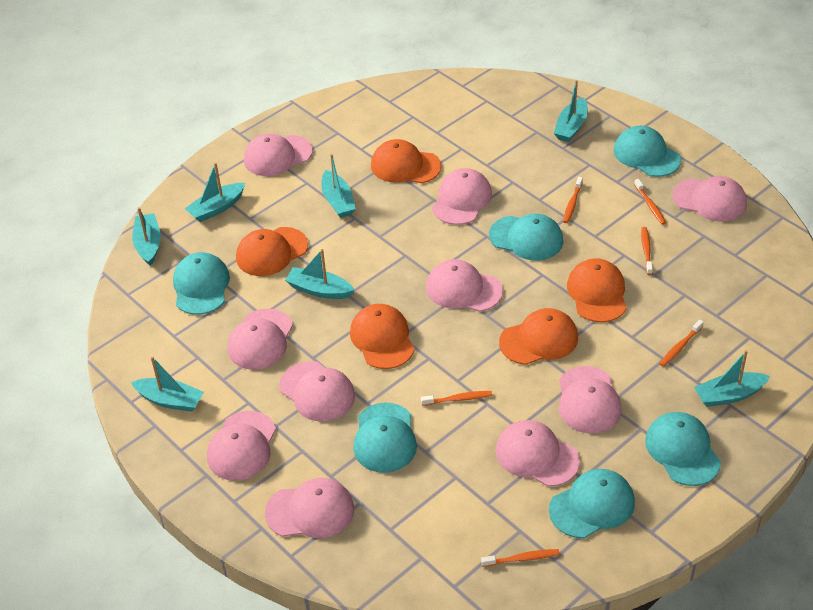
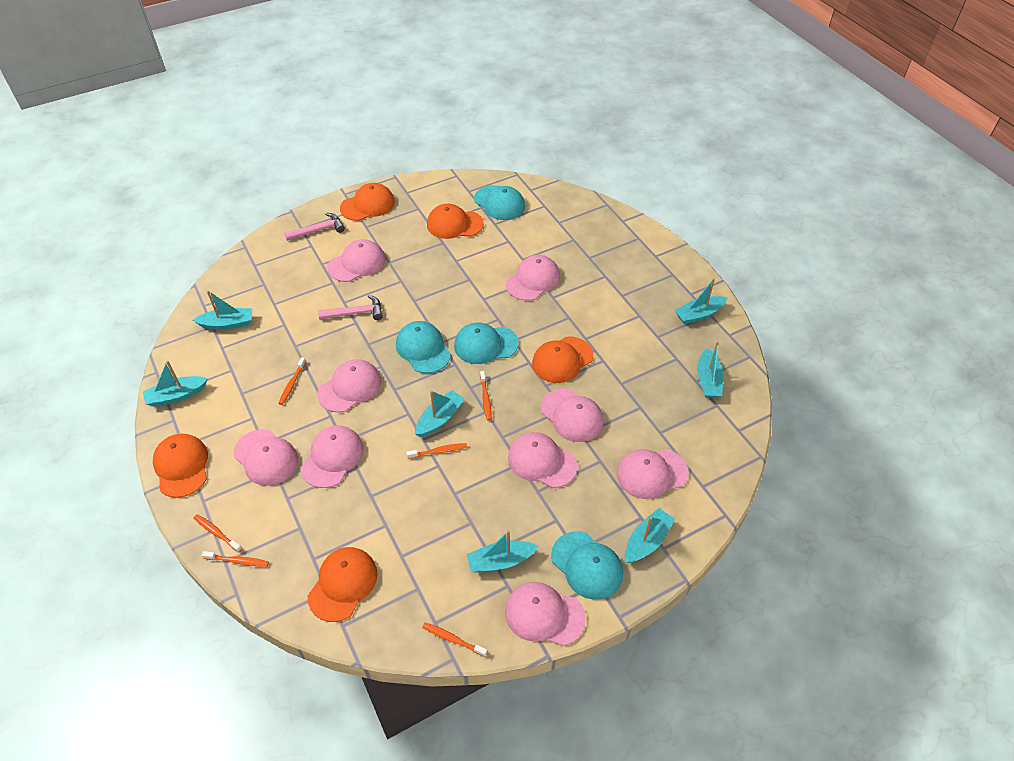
pink cap: 10 -> 9
pink hammer: 0 -> 2
turquoise cap: 6 -> 4

